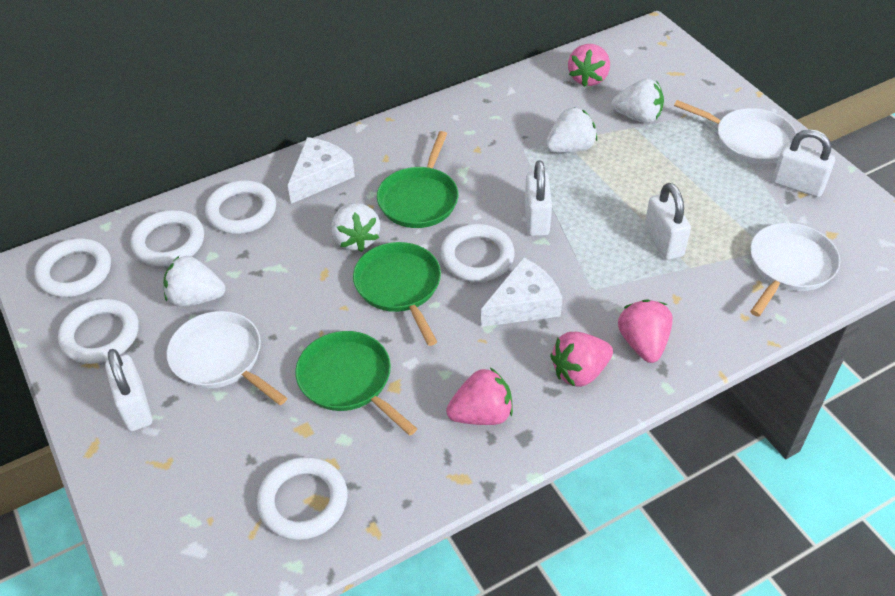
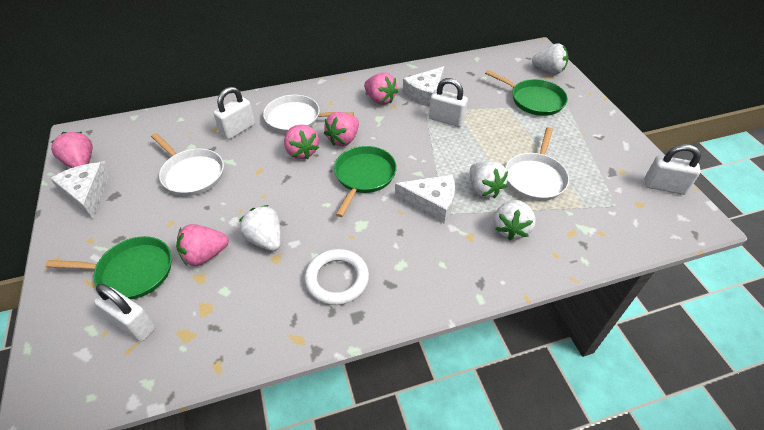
pink strawberry: 4 -> 5
white cheese: 2 -> 3
white ring: 6 -> 1

